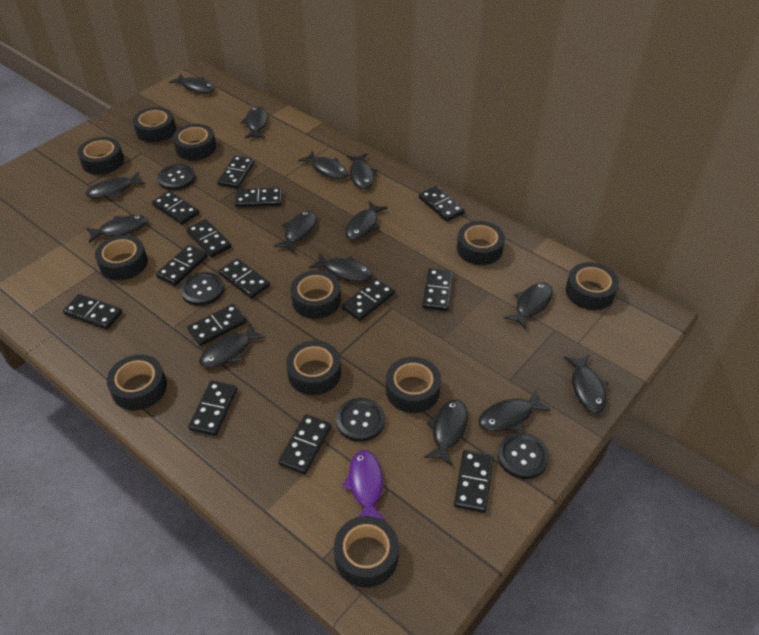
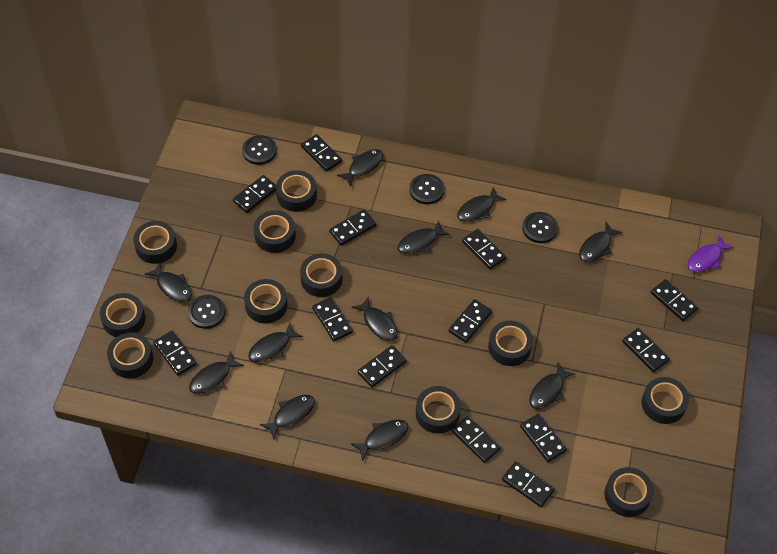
black domino: 14 -> 13
black fish: 14 -> 11

